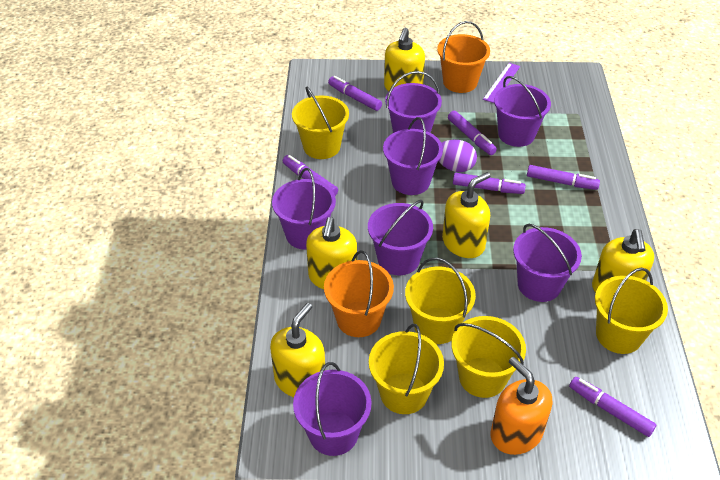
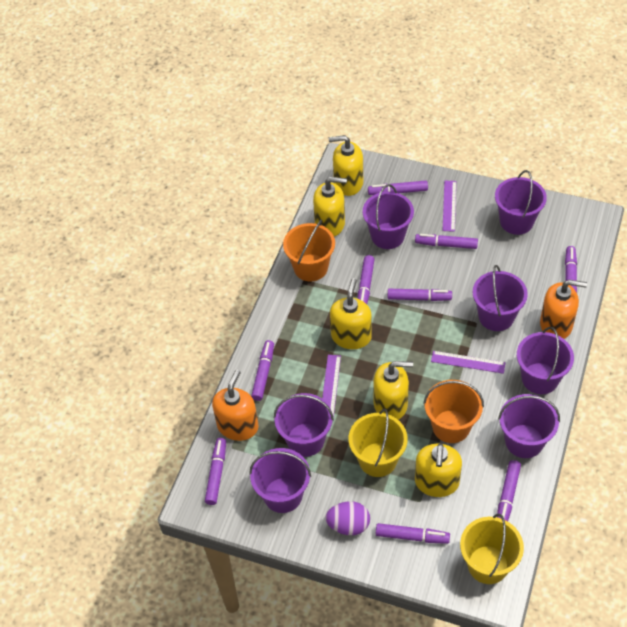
orange soap dispenser: 1 -> 2
purple marker: 6 -> 9
purple ruler: 1 -> 3
yellow bucket: 5 -> 2

